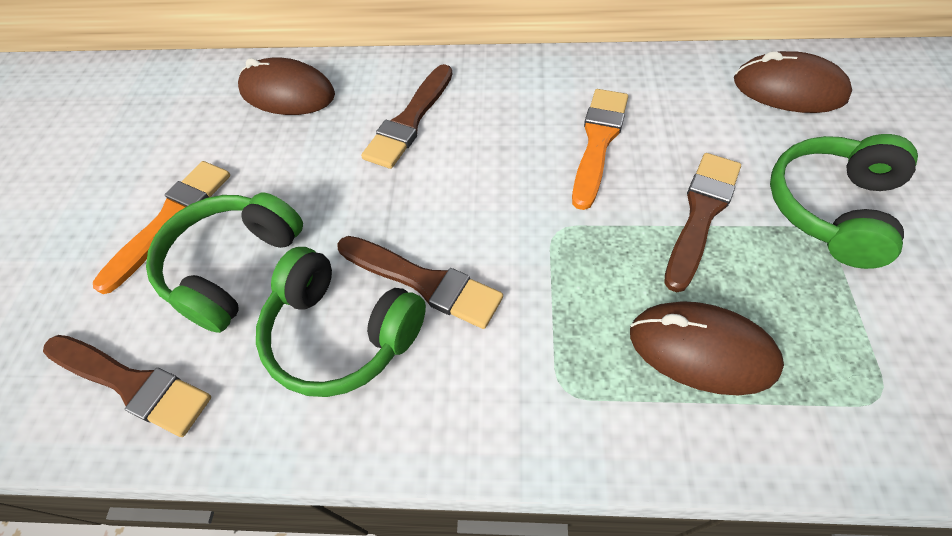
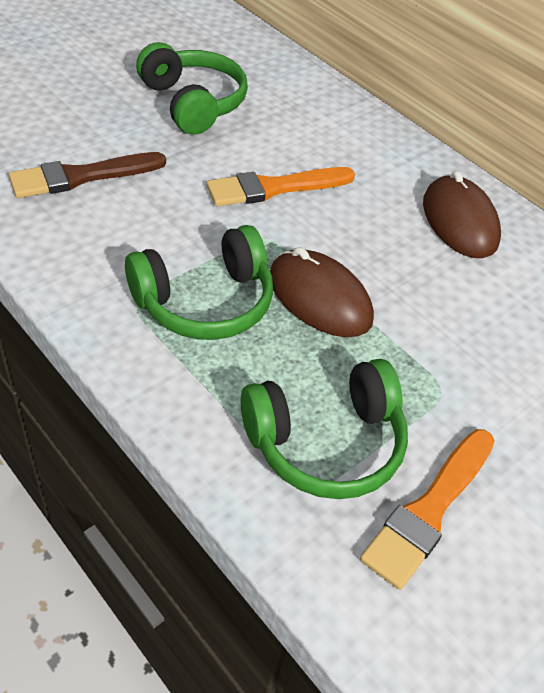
brown brush: 4 -> 1
brown mouse: 3 -> 2

